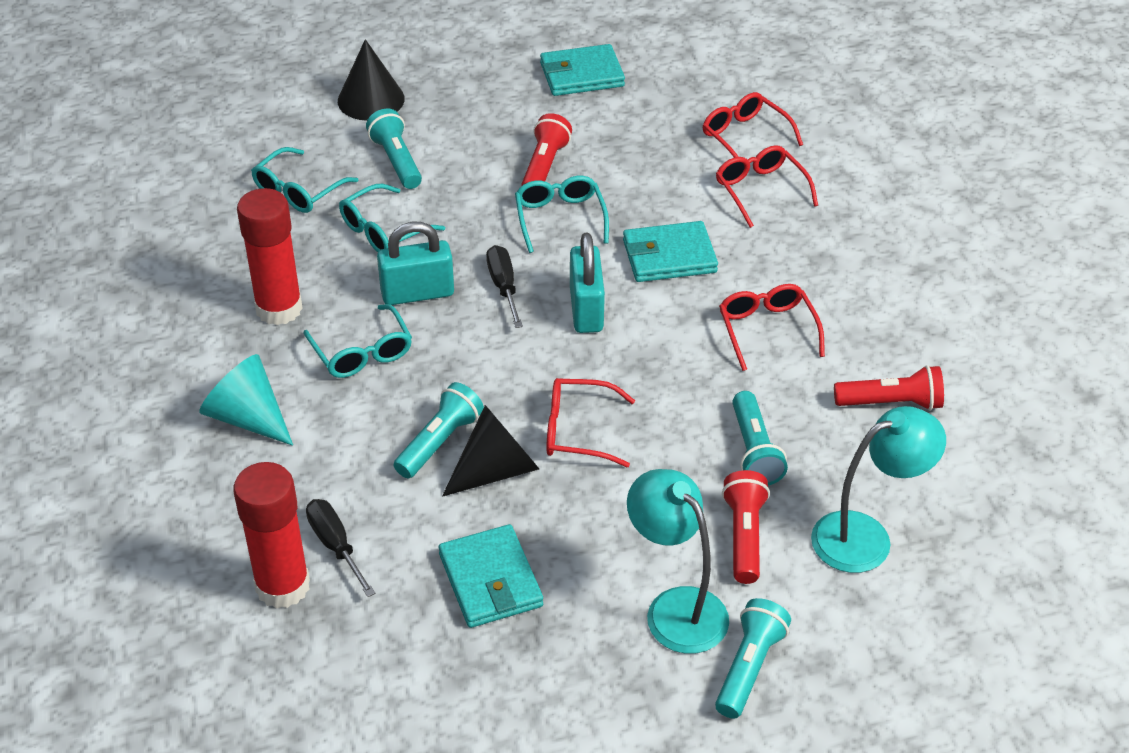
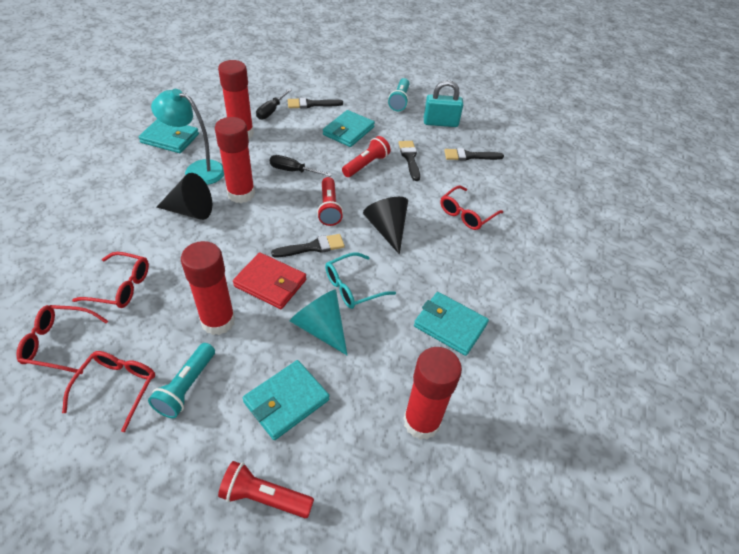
black brush: 0 -> 4
red glue stick: 2 -> 4
red wallet: 0 -> 1
turquoise flashlight: 4 -> 2
turquoise glasses: 4 -> 1
turquoise lamp: 2 -> 1
turquoise padlock: 2 -> 1
turquoise wallet: 3 -> 4

